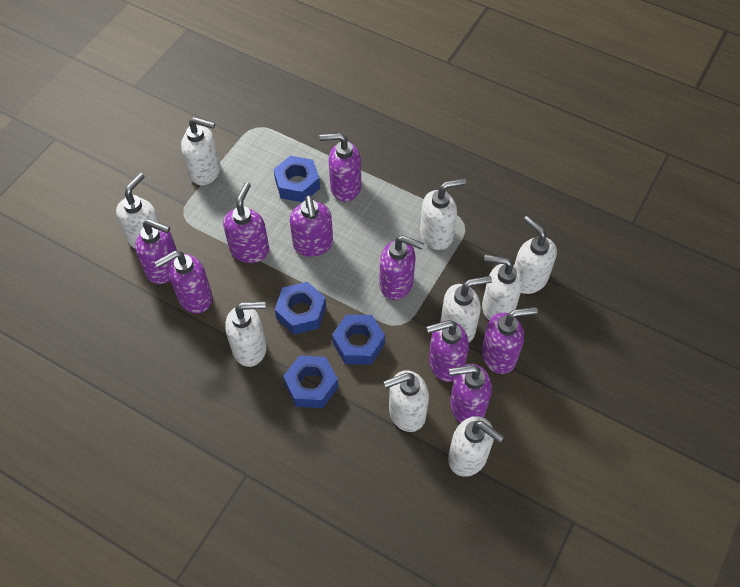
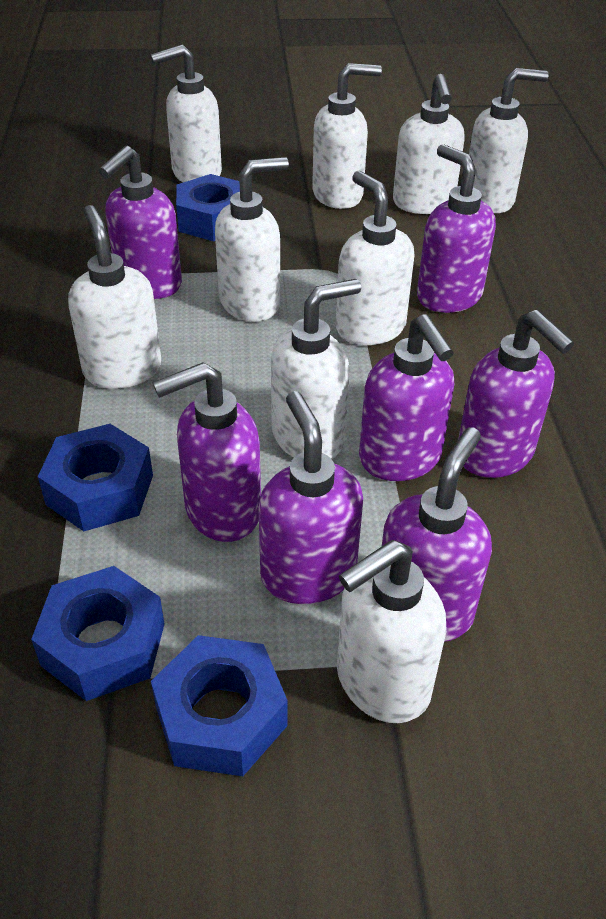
purple soap dispenser: 9 -> 7

